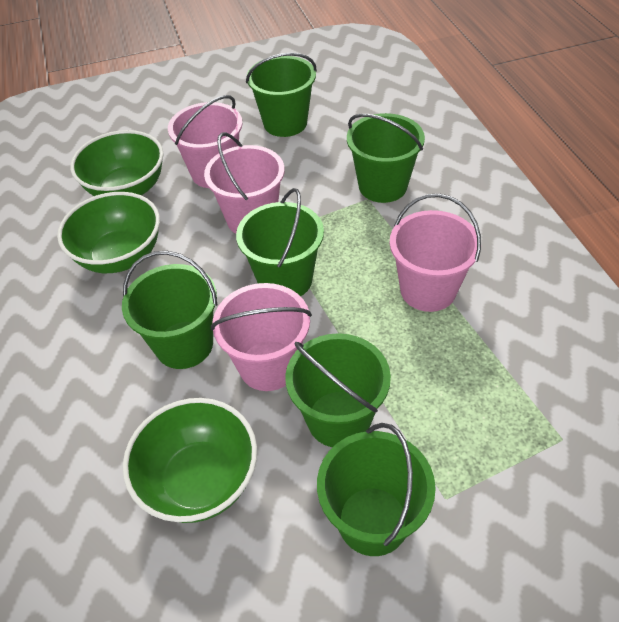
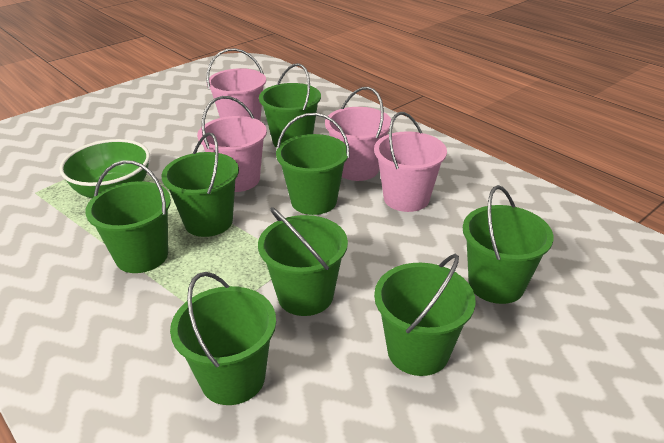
green bowl: 3 -> 1
green bucket: 6 -> 8

